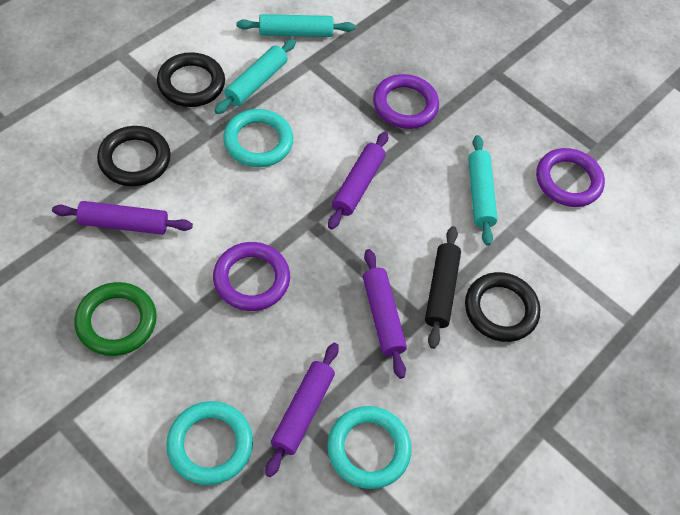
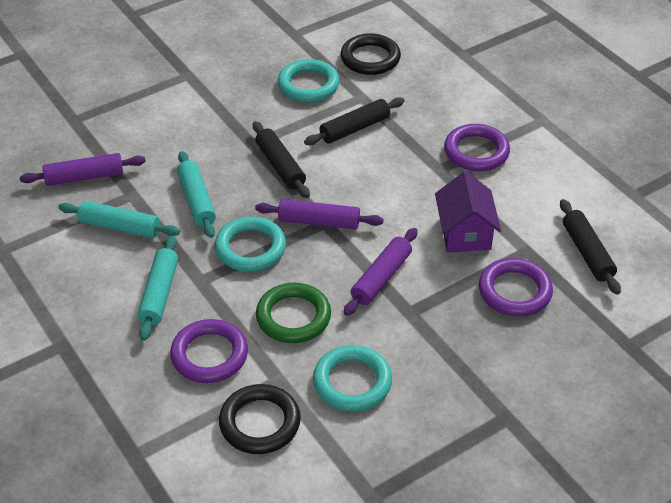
black ring: 3 -> 2
black rolling pin: 1 -> 3
purple house: 0 -> 1
purple rolling pin: 4 -> 3

